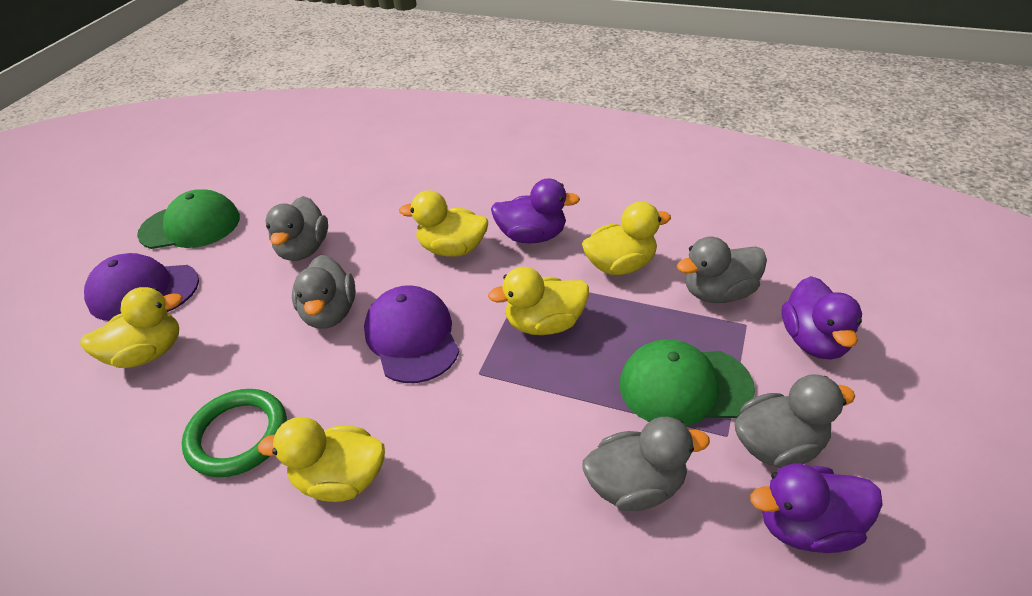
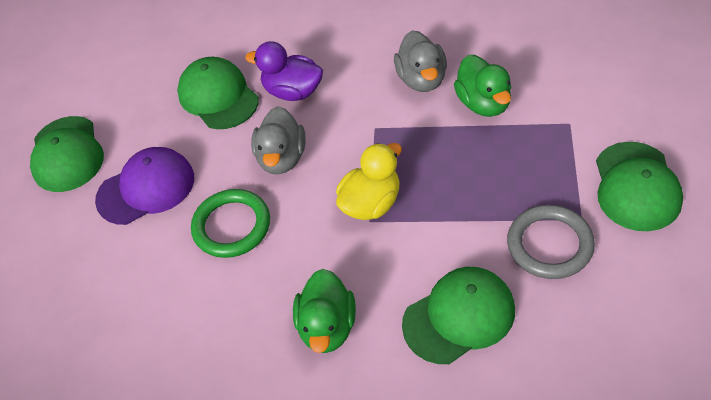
green cap: 2 -> 4
green duck: 0 -> 2
grey duck: 5 -> 2
grey ring: 0 -> 1
purple cap: 2 -> 1
purple duck: 3 -> 1
yellow duck: 5 -> 1

